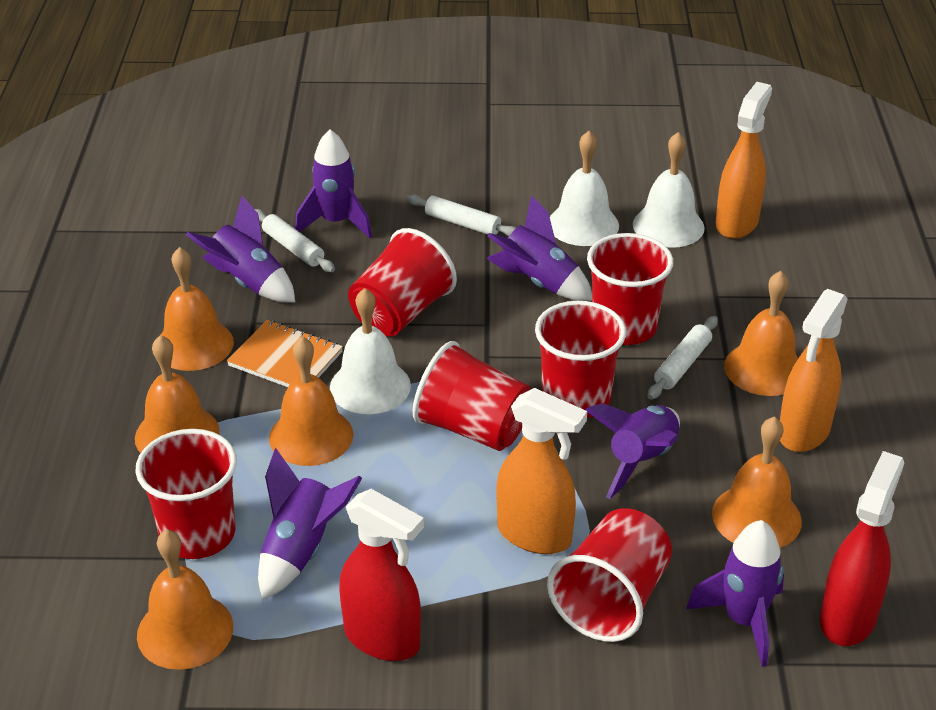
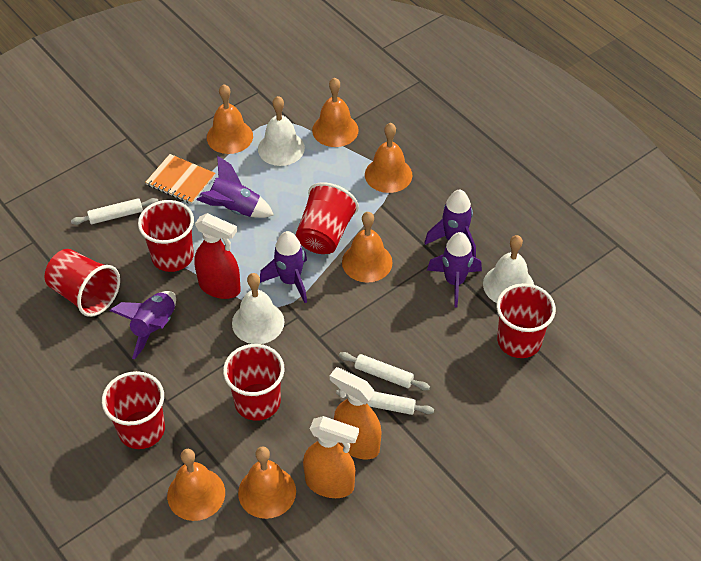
orange spray bottle: 3 -> 2
purple rocket: 6 -> 5
red spray bottle: 2 -> 1

